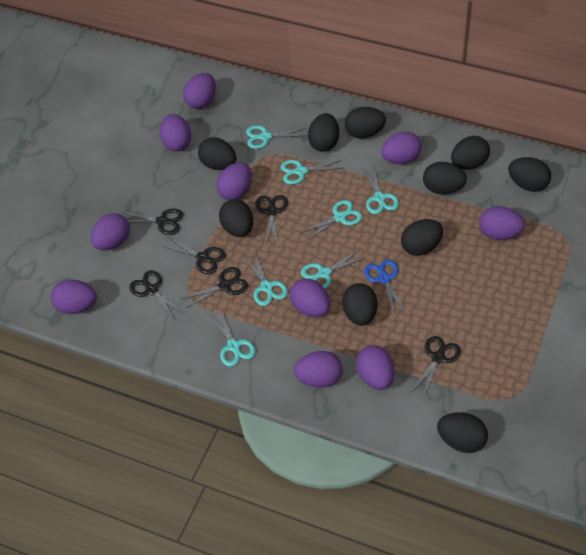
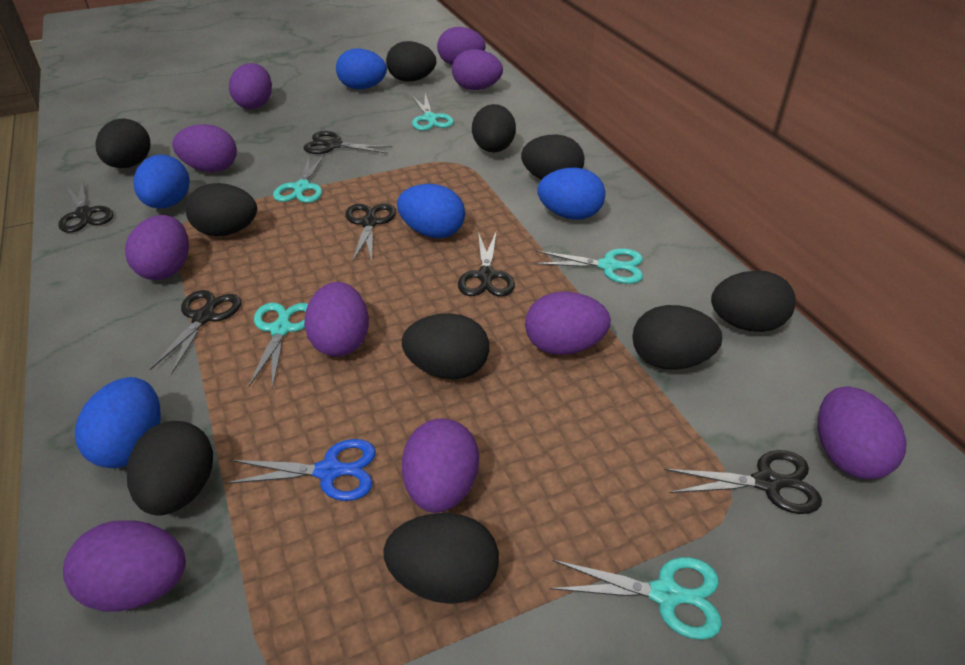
blue egg: 0 -> 5
turquoise scissors: 7 -> 5

